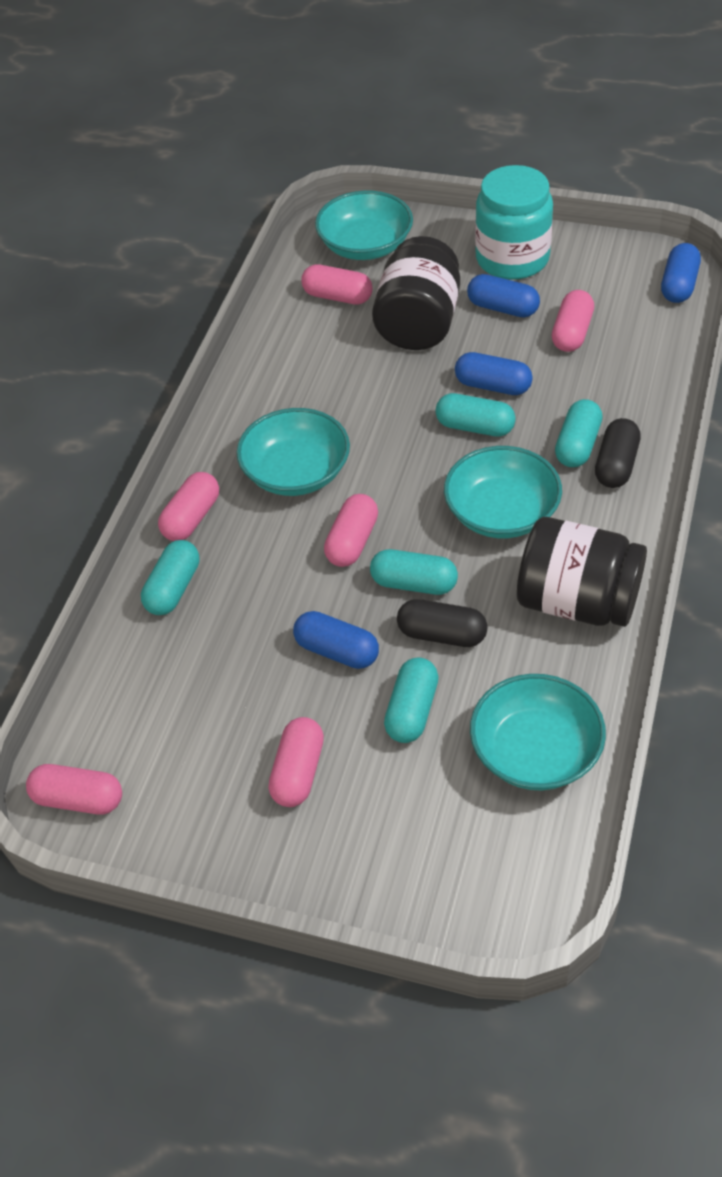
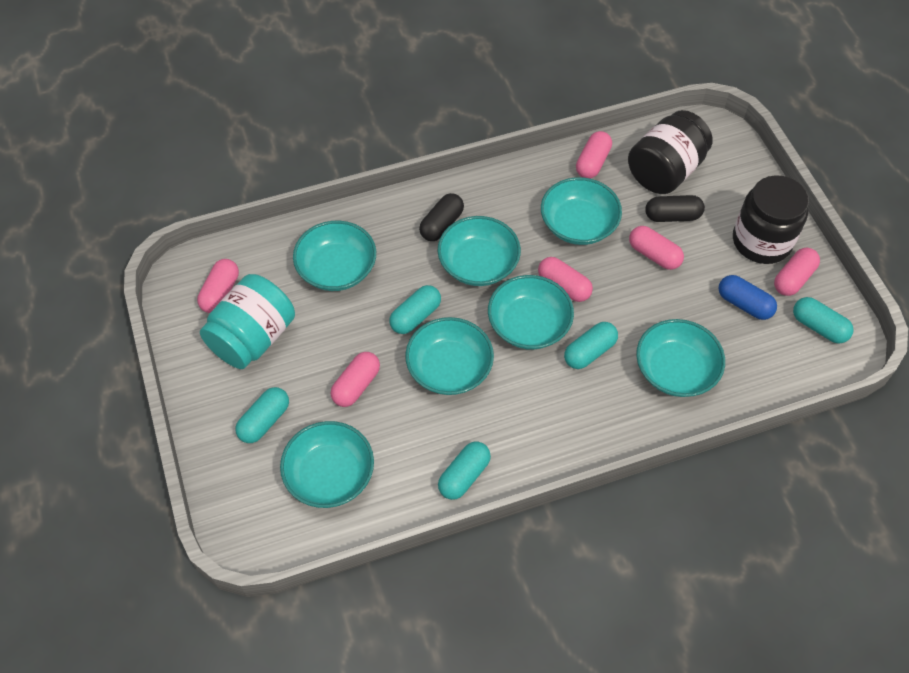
blue capsule: 4 -> 1
turquoise bowl: 4 -> 7

